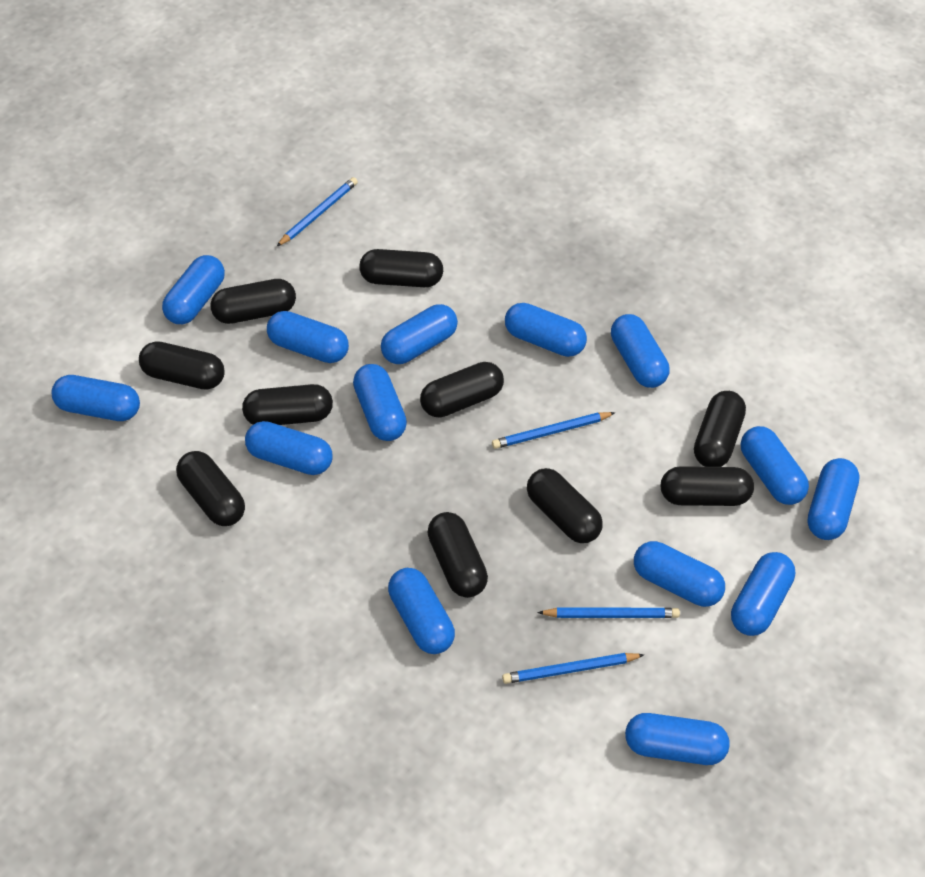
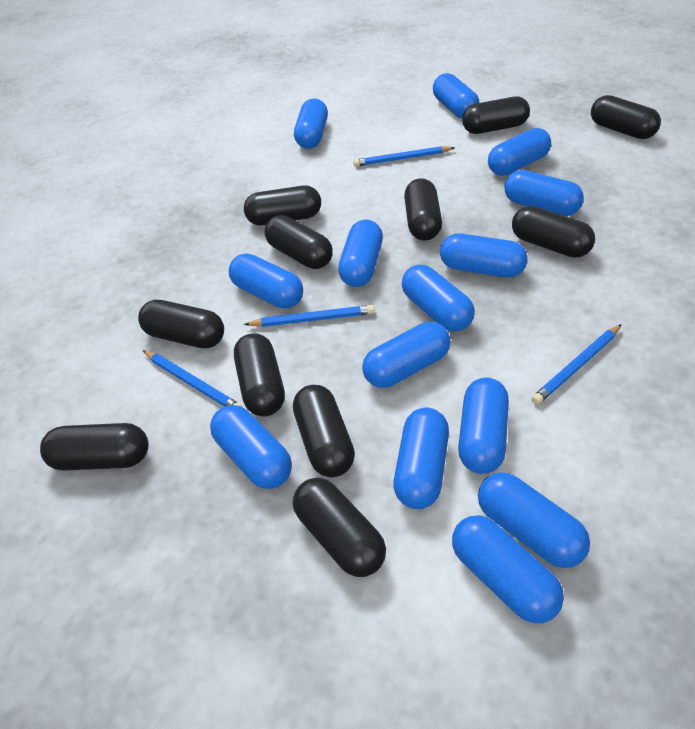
black capsule: 10 -> 11

